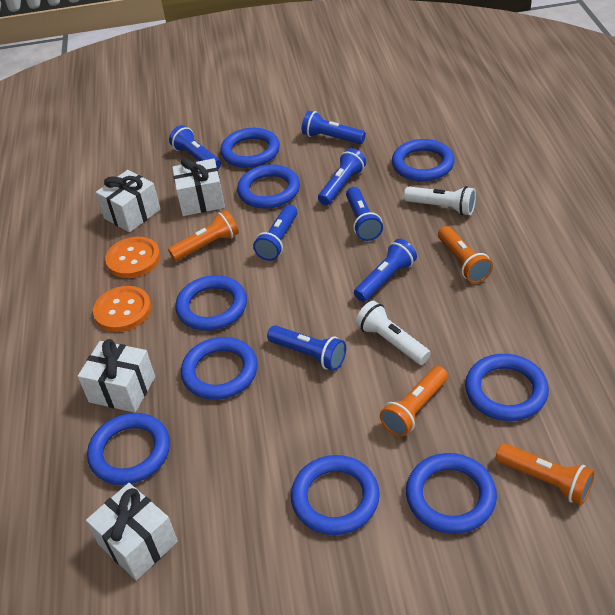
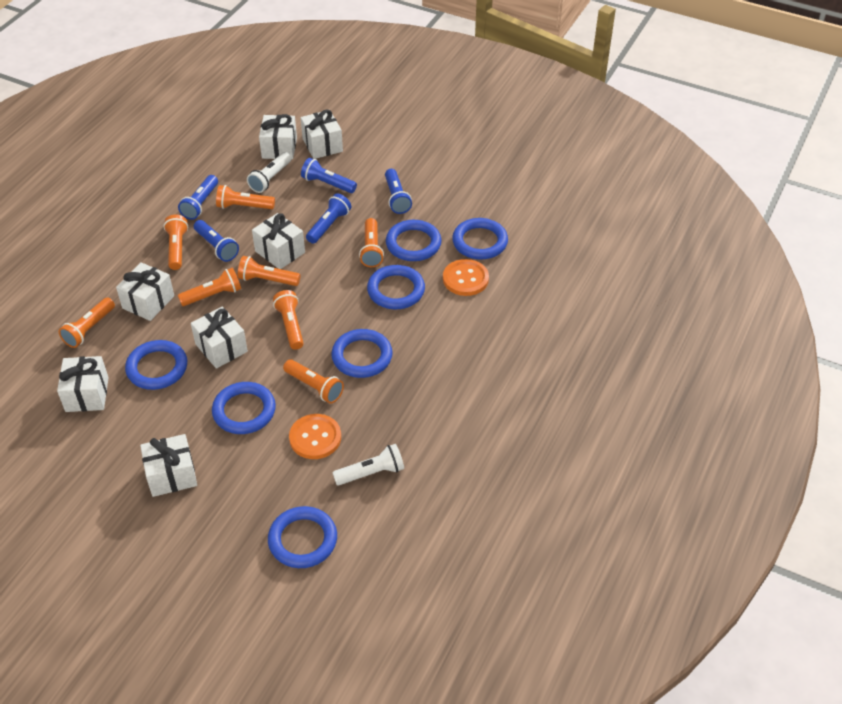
blue flashlight: 7 -> 5
blue ring: 9 -> 7
orange flashlight: 4 -> 8
white gift: 4 -> 7

